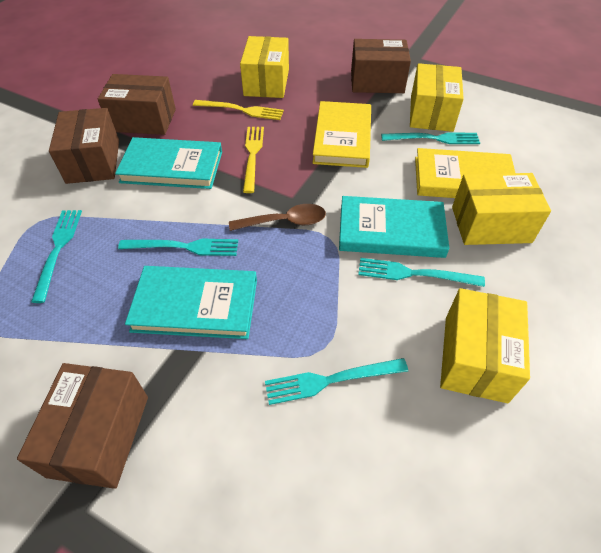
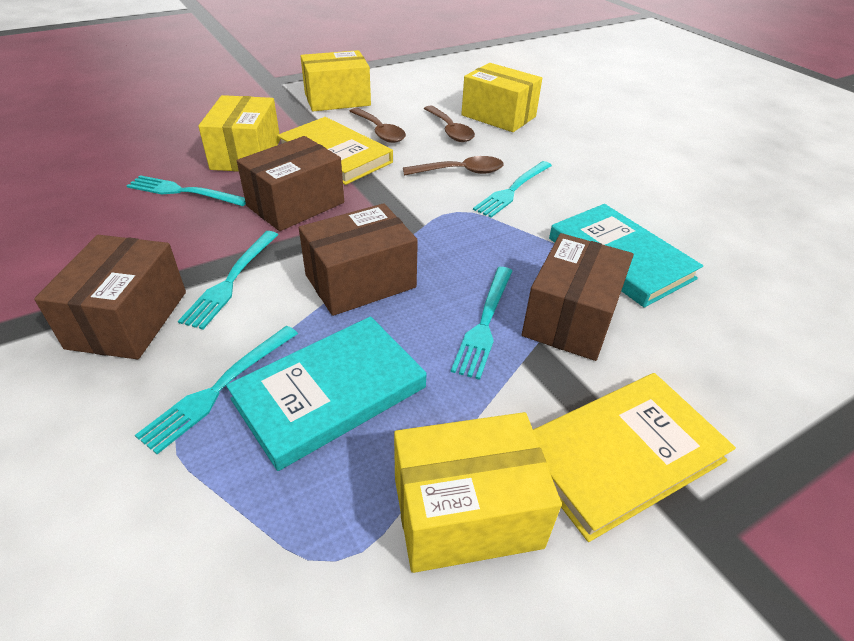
brown spoon: 1 -> 3
turquoise book: 3 -> 2
yellow fork: 2 -> 0

